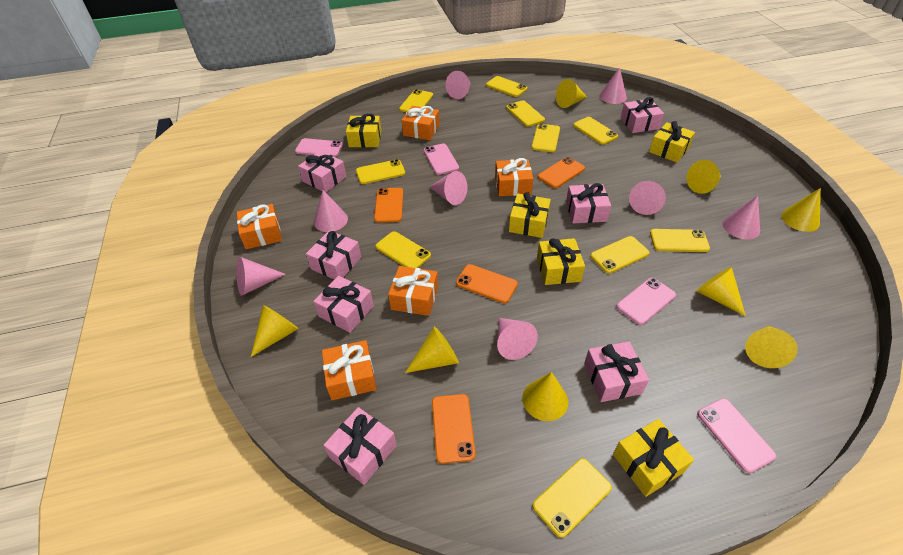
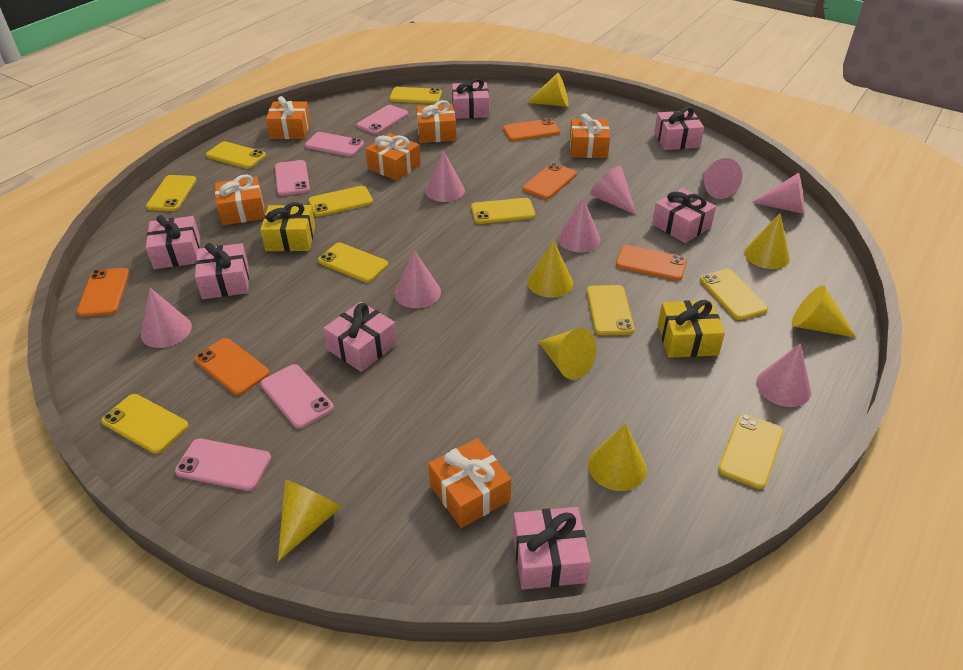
orange gift: 5 -> 6
orange phone: 4 -> 5
pink phone: 4 -> 5
yellow cone: 8 -> 7
yellow gift: 5 -> 2

